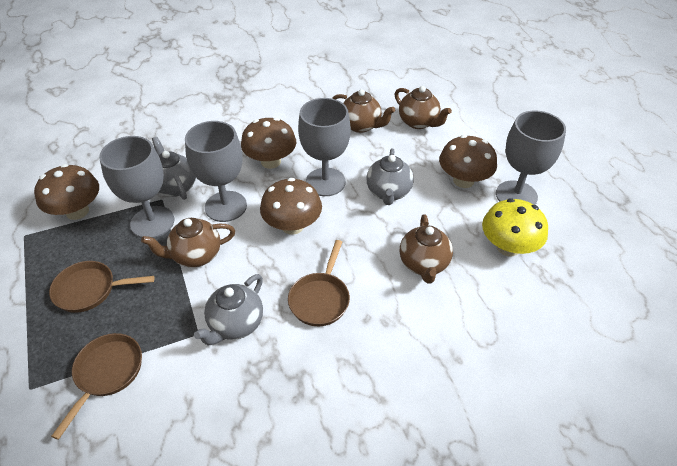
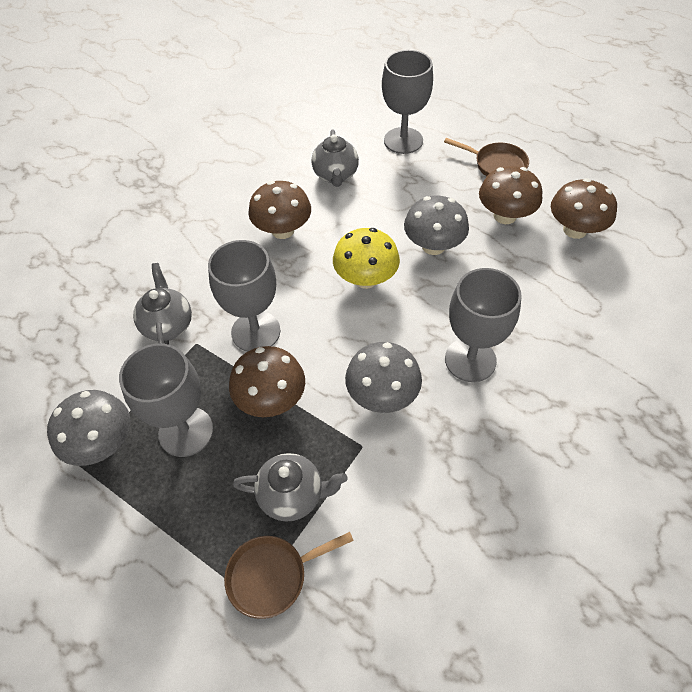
brown pan: 3 -> 2
brown teapot: 4 -> 0
grey mushroom: 0 -> 3

